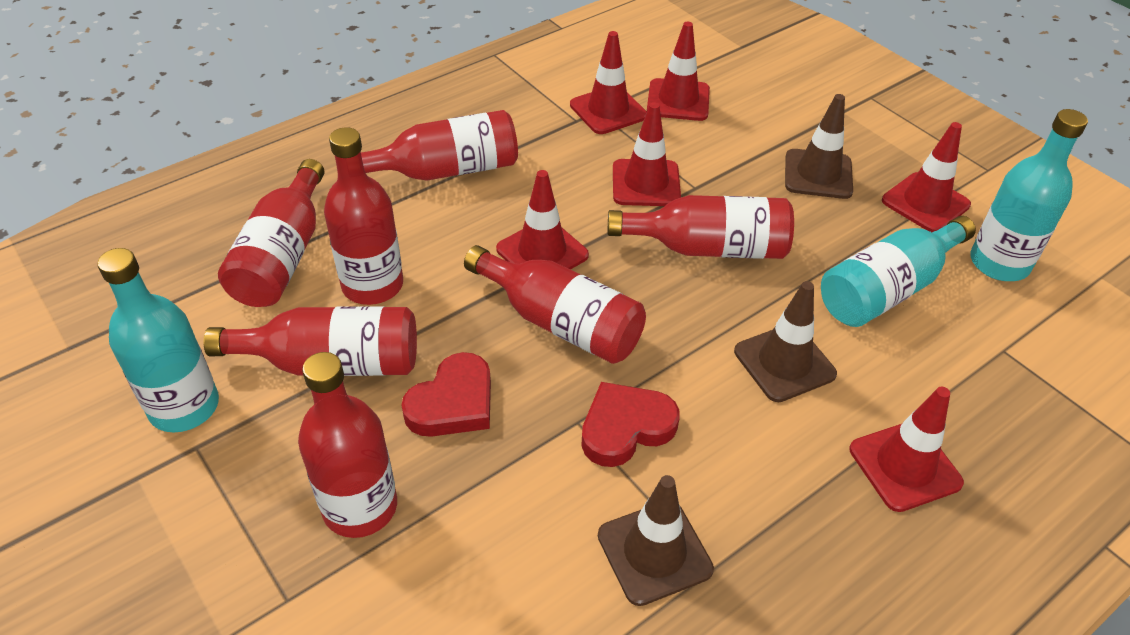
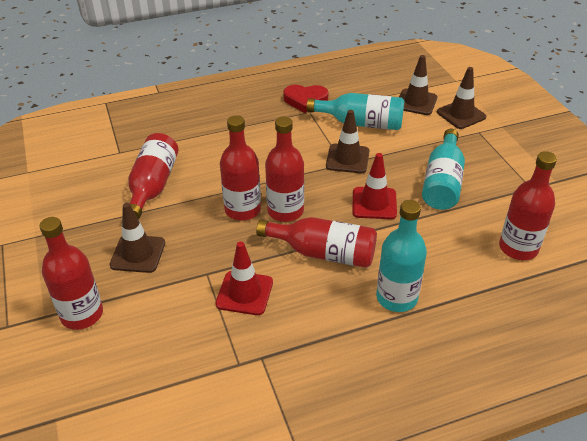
brown traffic cone: 3 -> 4
red bottle: 7 -> 6
red heart: 2 -> 1
red traffic cone: 6 -> 2

